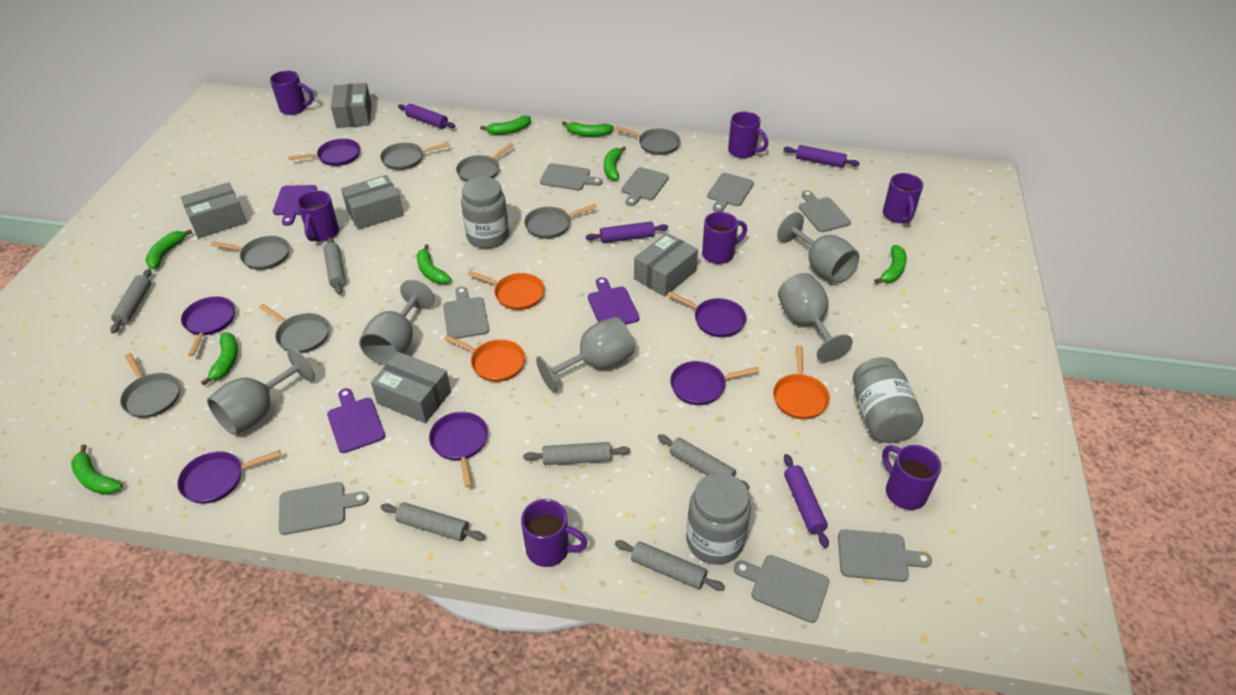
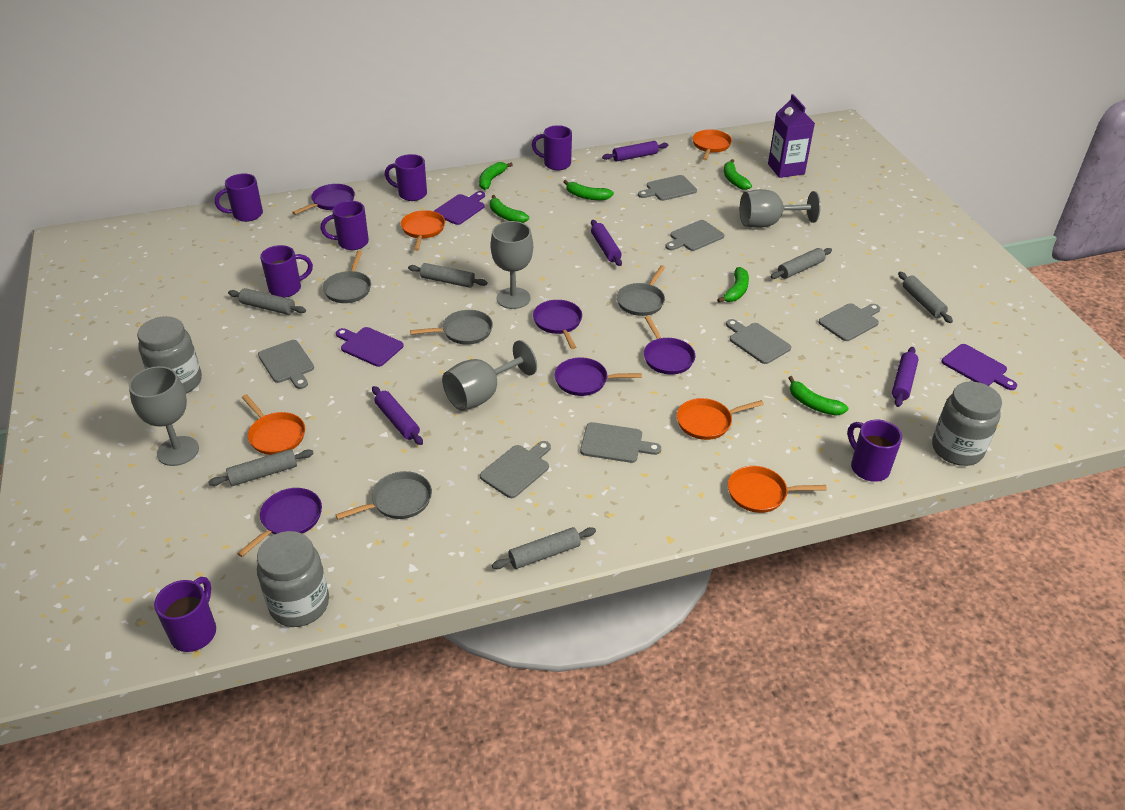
green banana: 8 -> 6
grey box: 5 -> 0
grey cutting board: 8 -> 7
grey goblet: 5 -> 4
grey pan: 7 -> 4
orange pan: 3 -> 5
purple carton: 0 -> 1
purple pan: 6 -> 5

